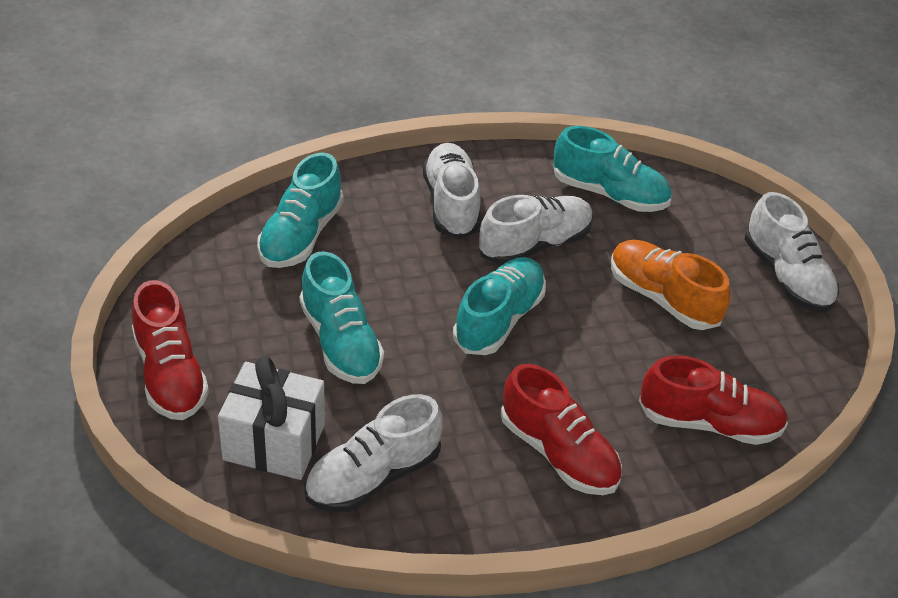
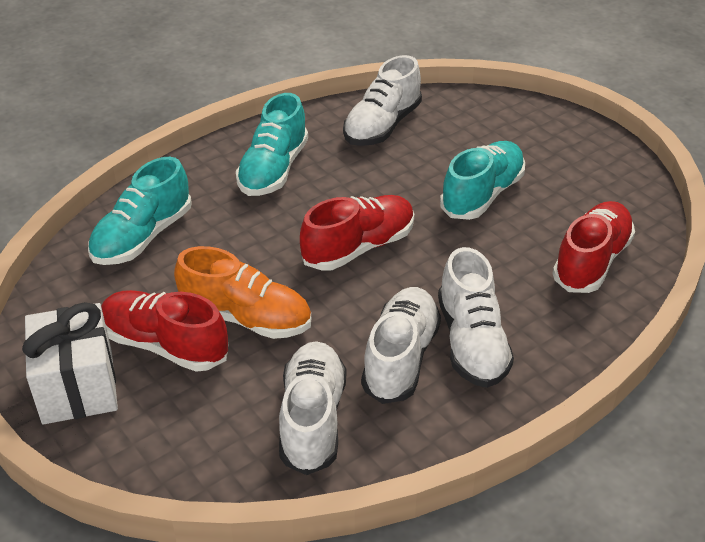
turquoise shoe: 4 -> 3

